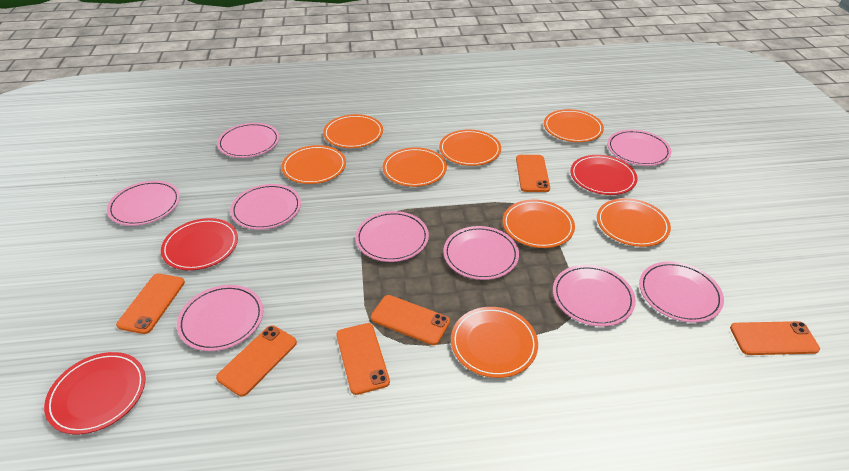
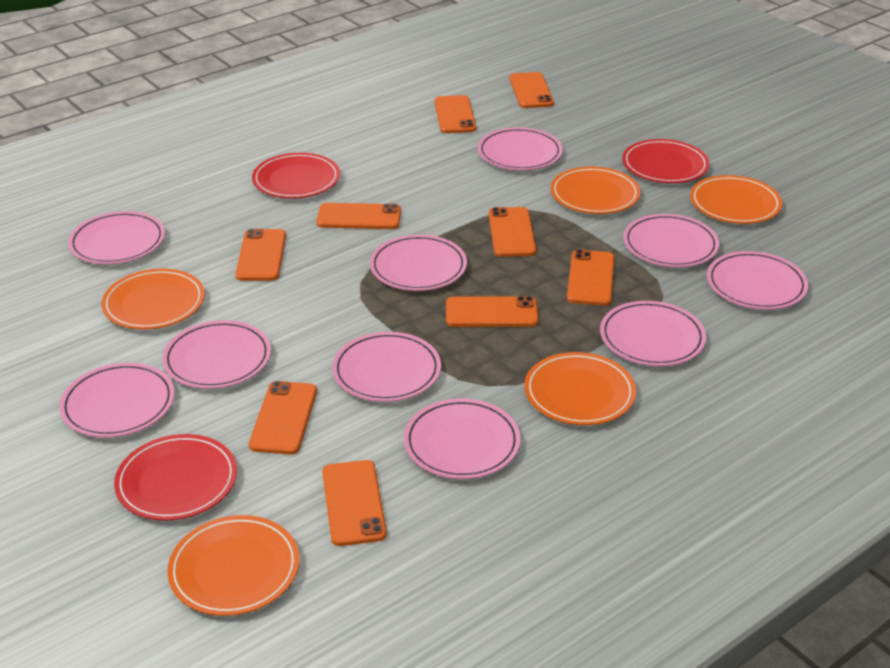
orange phone: 6 -> 9
orange plate: 8 -> 5
pink plate: 9 -> 10

